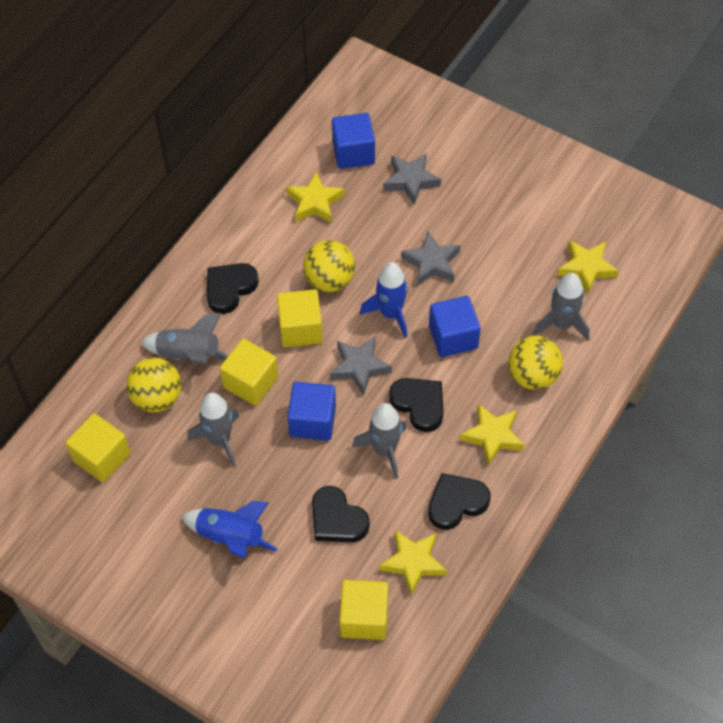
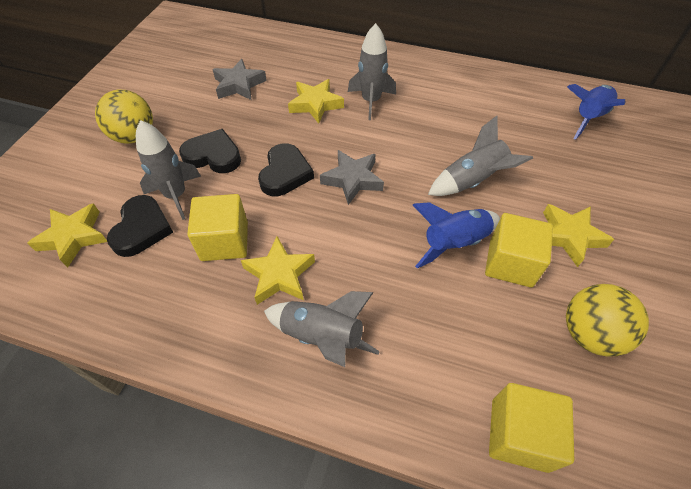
black heart: 4 -> 3
blue cube: 3 -> 0
grey star: 3 -> 2
yellow ball: 3 -> 2
yellow cube: 4 -> 3

